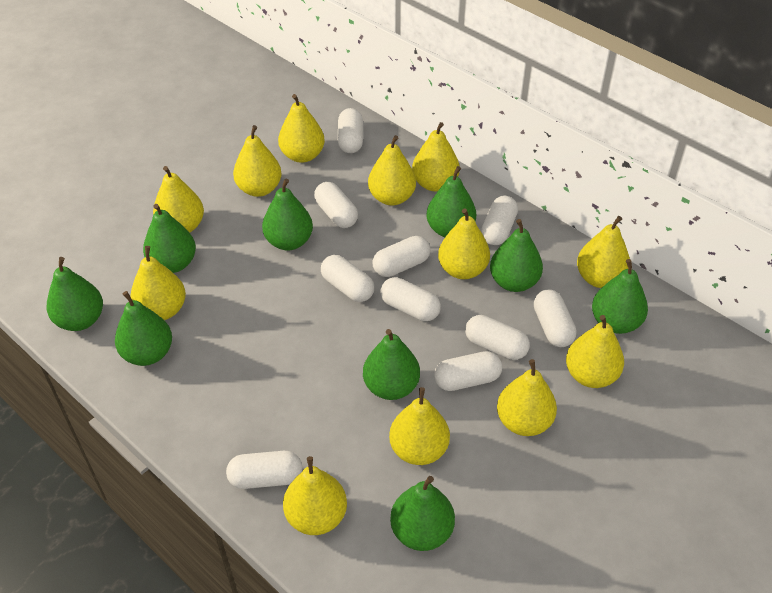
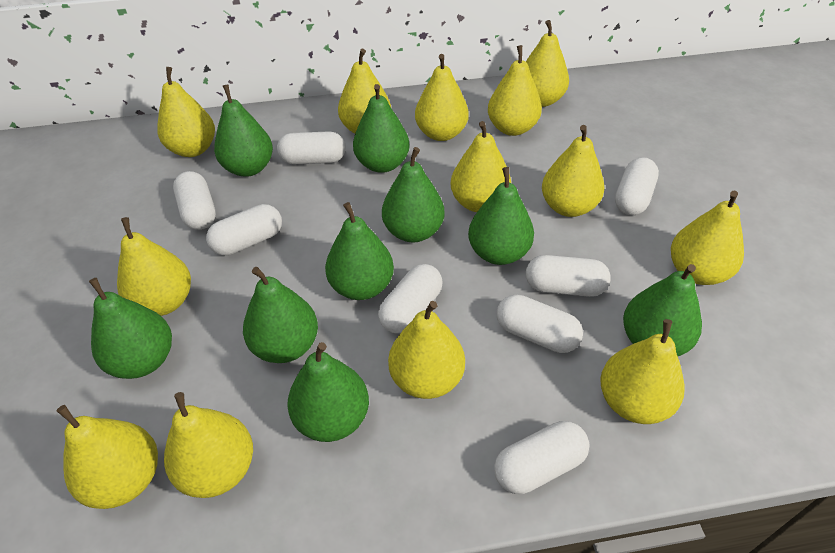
white capsule: 10 -> 8
yellow pear: 12 -> 13

